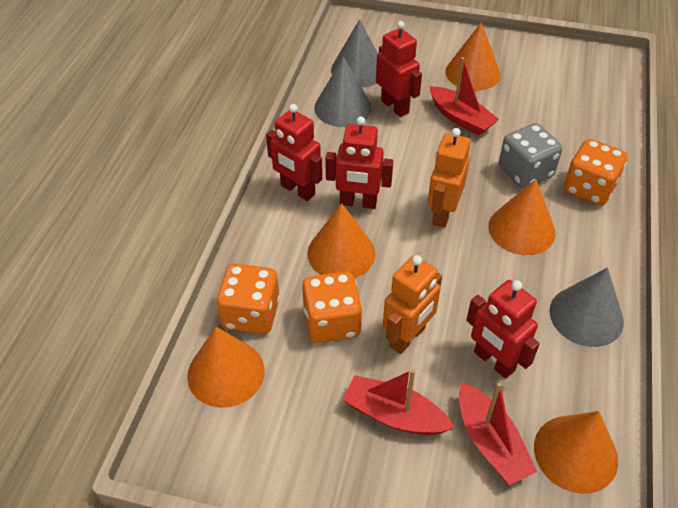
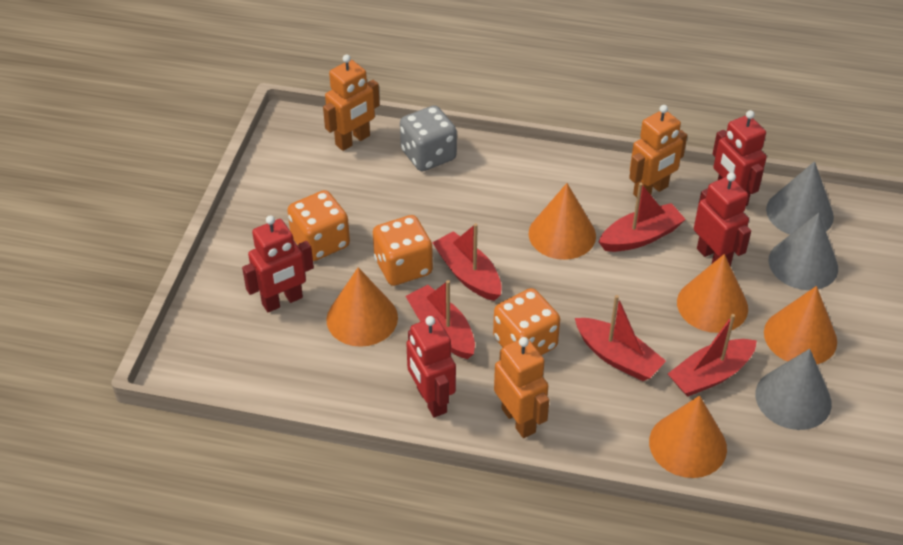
orange robot: 2 -> 3
red boat: 3 -> 5

